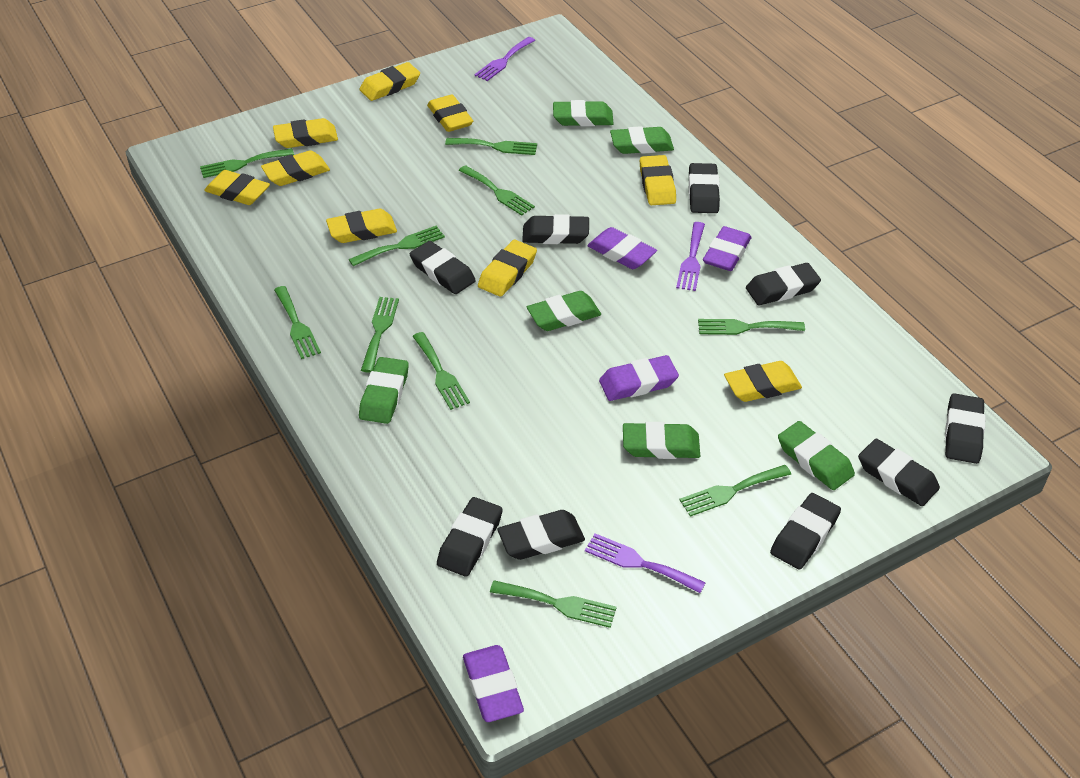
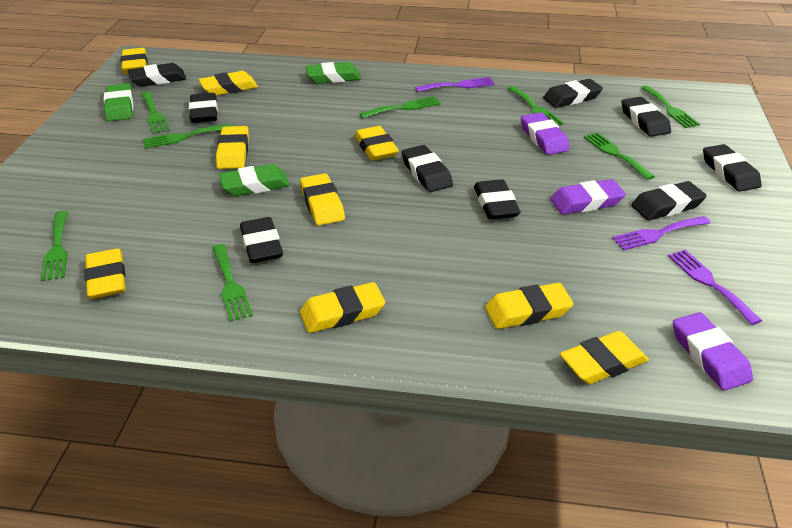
green eraser: 6 -> 3
green fork: 10 -> 8
purple eraser: 4 -> 3

